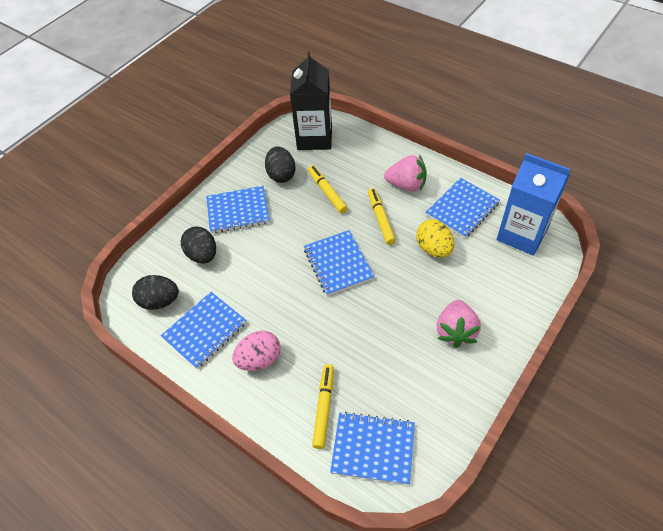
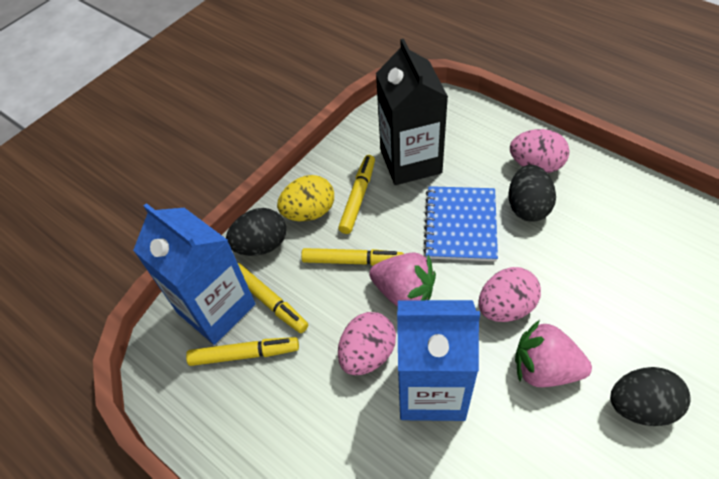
blue carton: 1 -> 2
blue notebook: 5 -> 1
pink egg: 1 -> 3
yellow marker: 3 -> 4

